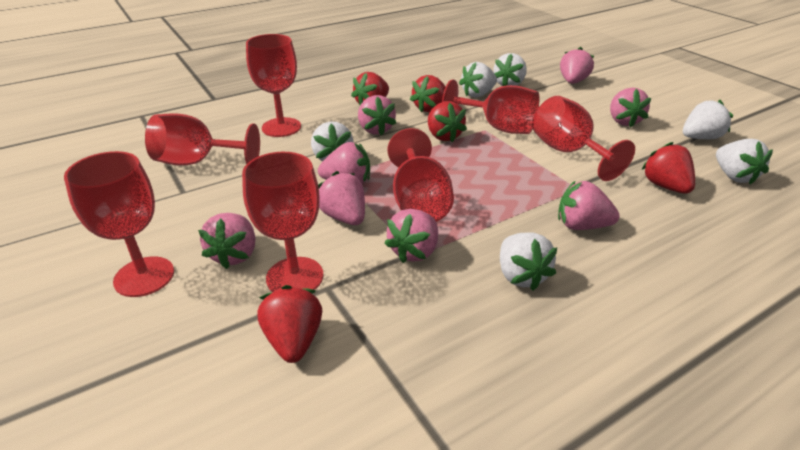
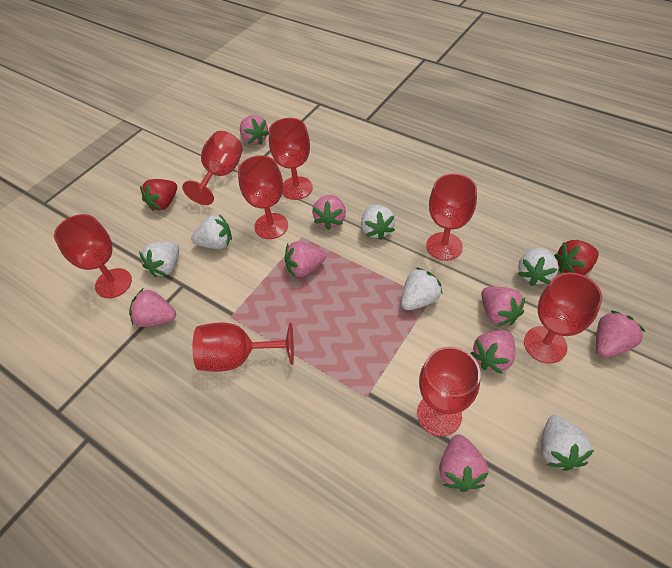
red goblet: 7 -> 8
red strawberry: 5 -> 2

